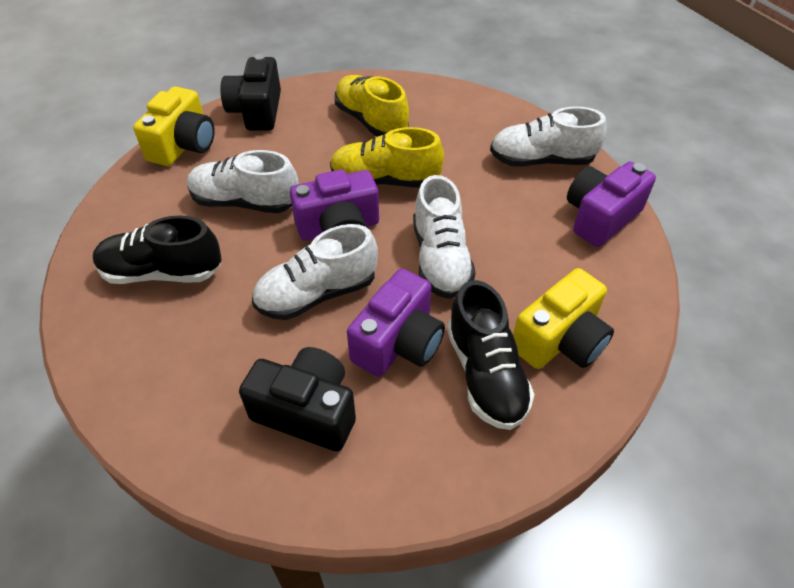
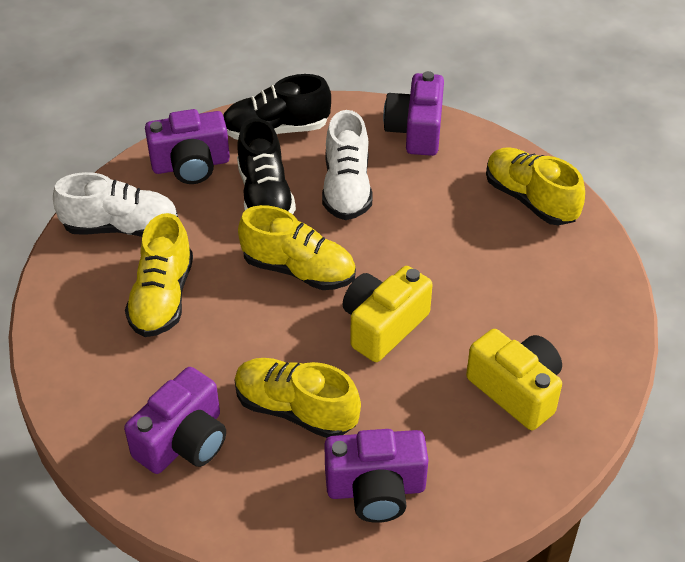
black camera: 2 -> 0
purple camera: 3 -> 4
white shoe: 4 -> 2
yellow shoe: 2 -> 4

